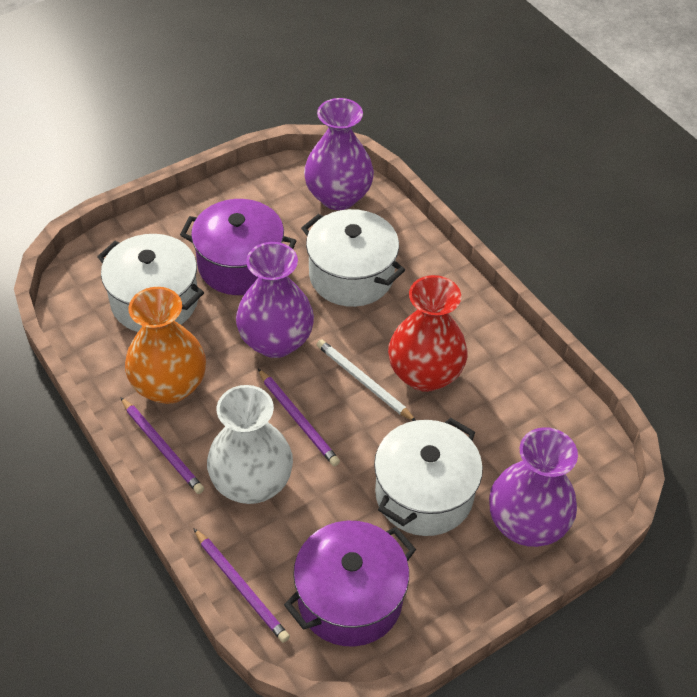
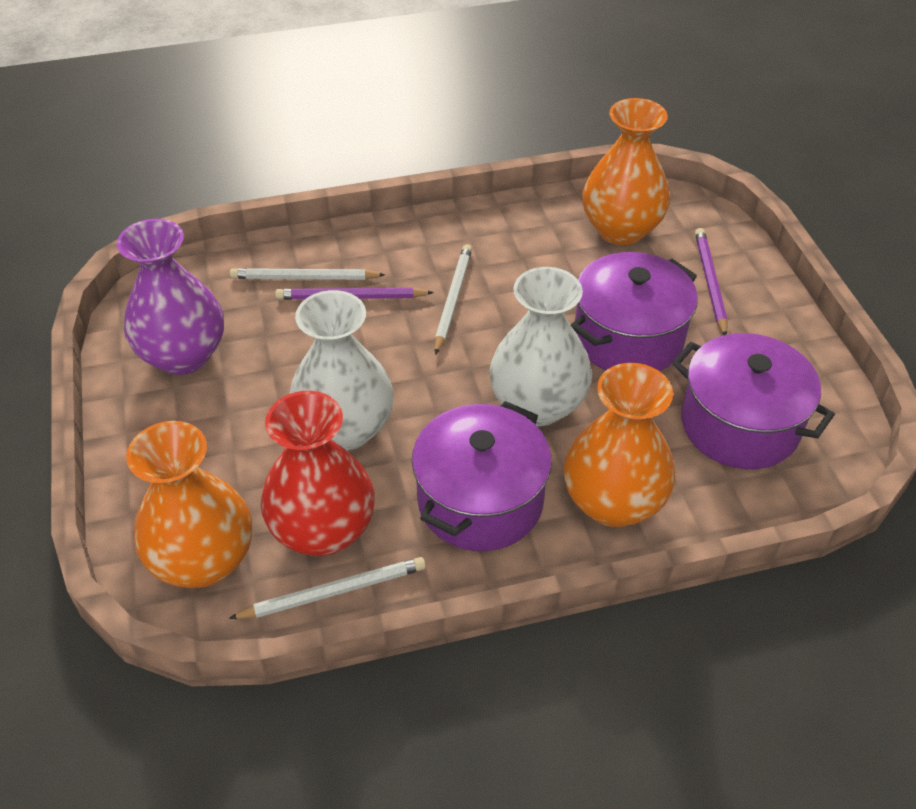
orange vase: 1 -> 3
purple pencil: 3 -> 2
purple pot: 2 -> 3
purple vase: 3 -> 1
white pencil: 1 -> 3
white pot: 3 -> 0
white vase: 1 -> 2

